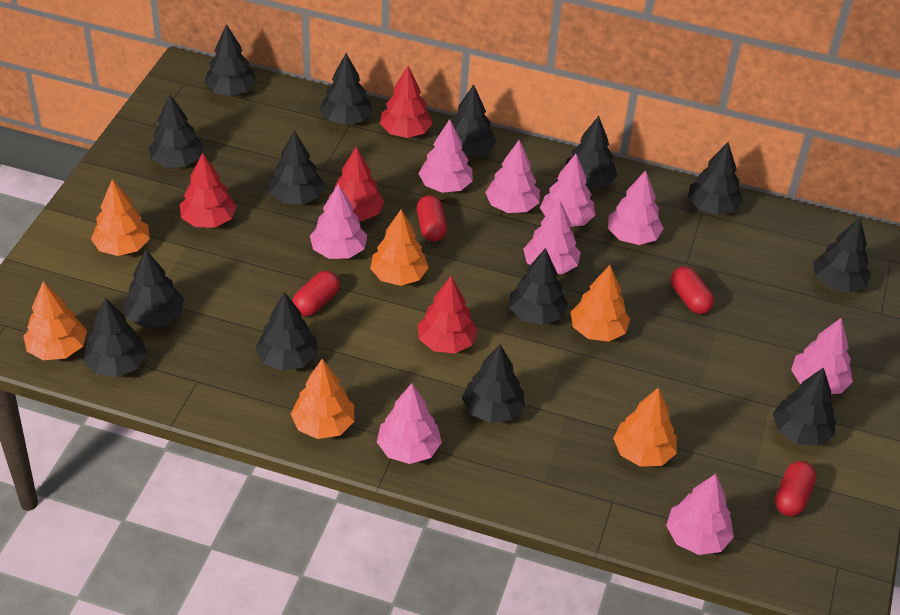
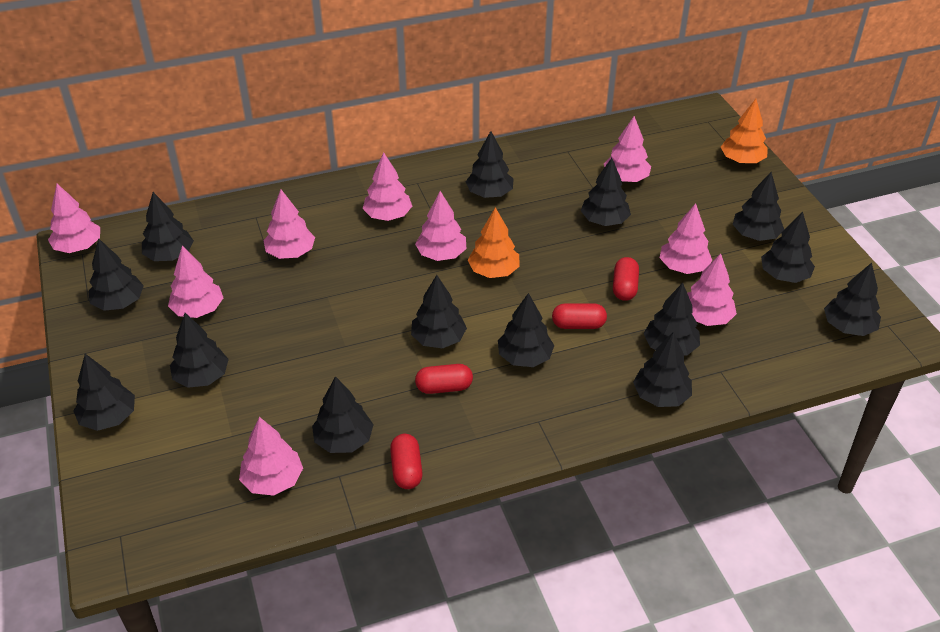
orange tree: 6 -> 2
red tree: 4 -> 0

